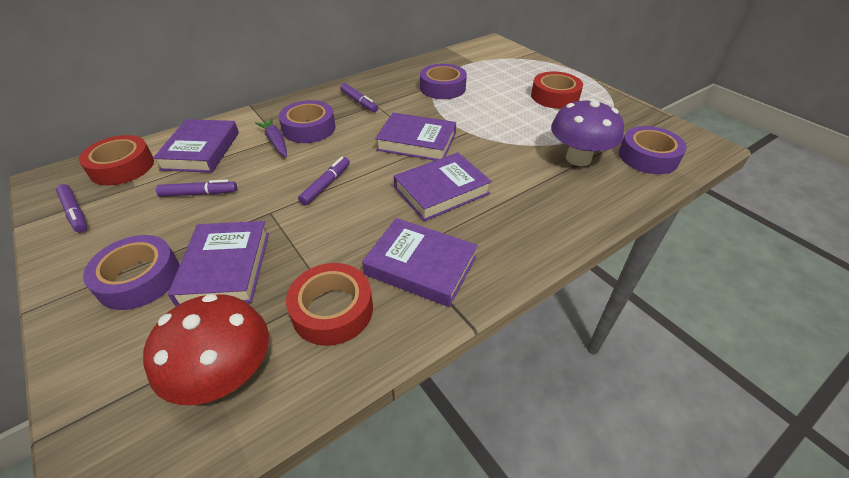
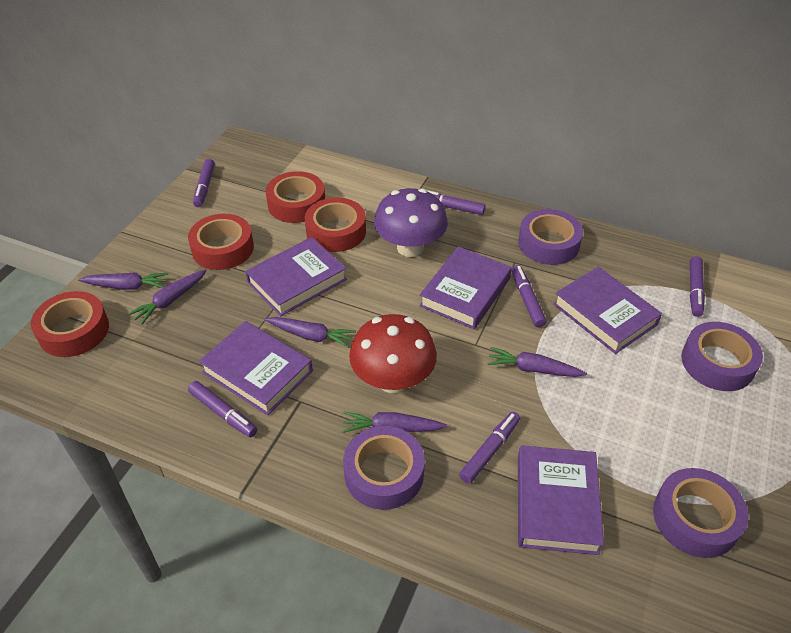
purple carrot: 1 -> 5
purple marker: 4 -> 6
red tape: 3 -> 4

